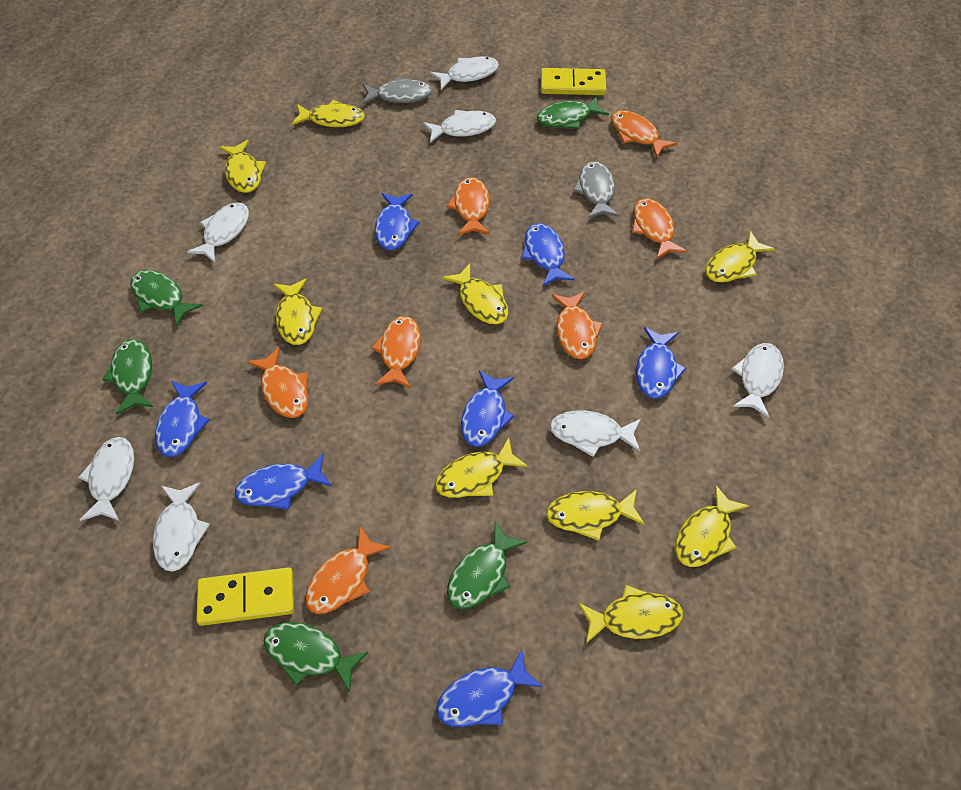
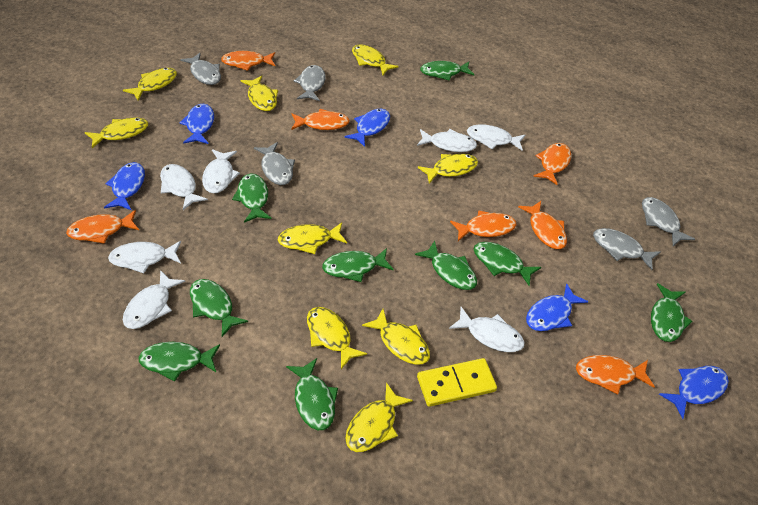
blue fish: 7 -> 5
green fish: 5 -> 9
grey fish: 2 -> 5
yellow domino: 2 -> 1

